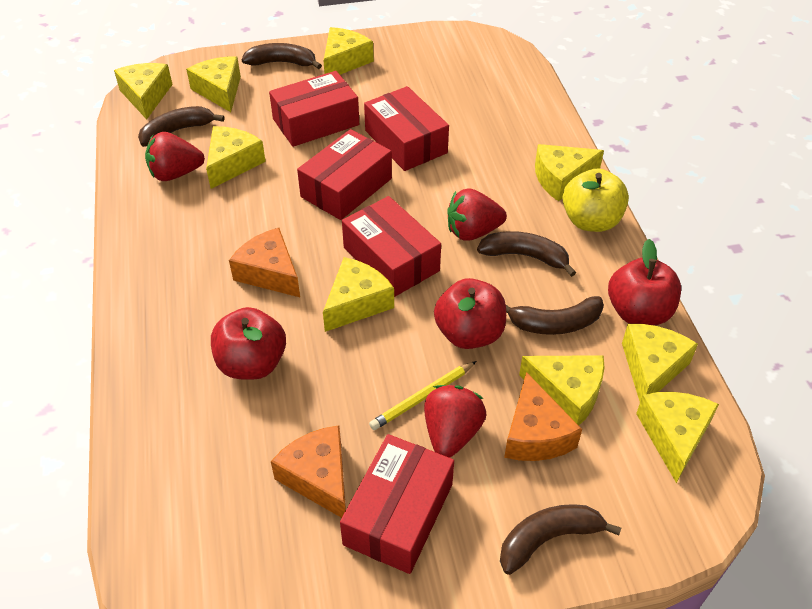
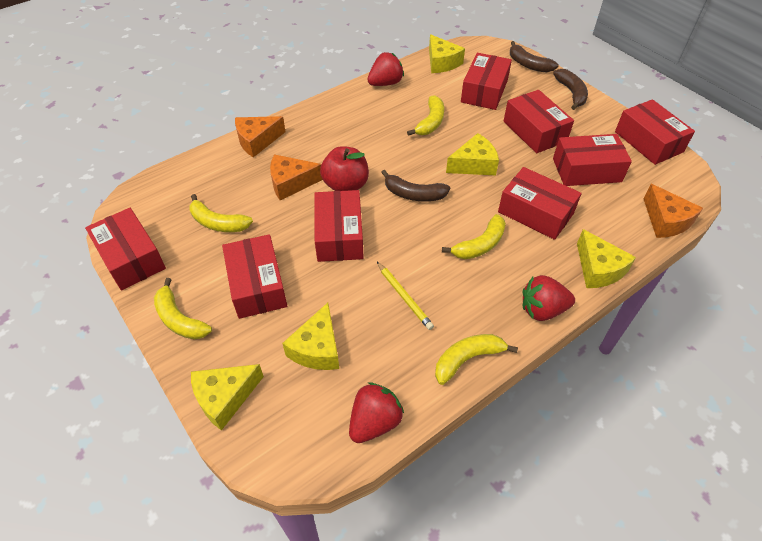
brown banana: 5 -> 3
red apple: 3 -> 1
red box: 5 -> 8
yellow apple: 1 -> 0
yellow banana: 0 -> 5
yellow cheese: 9 -> 5

